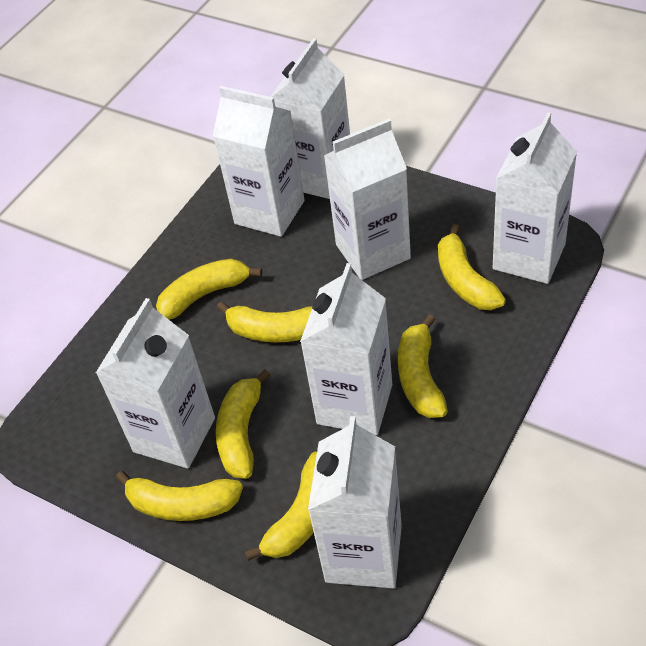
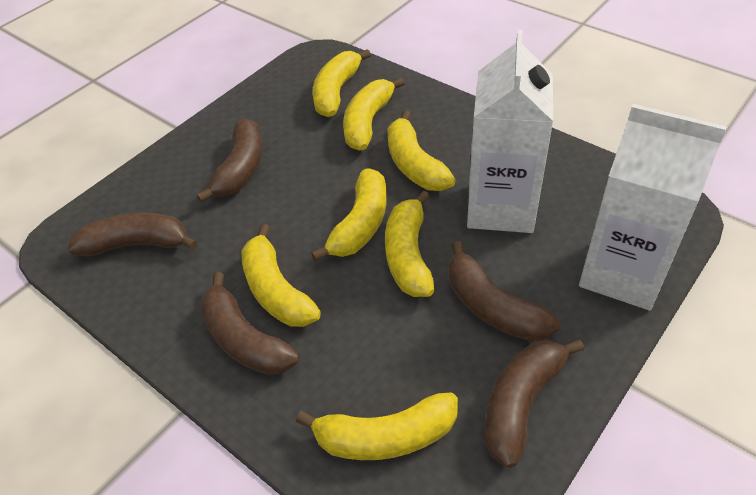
brown banana: 0 -> 5
white carton: 7 -> 2

